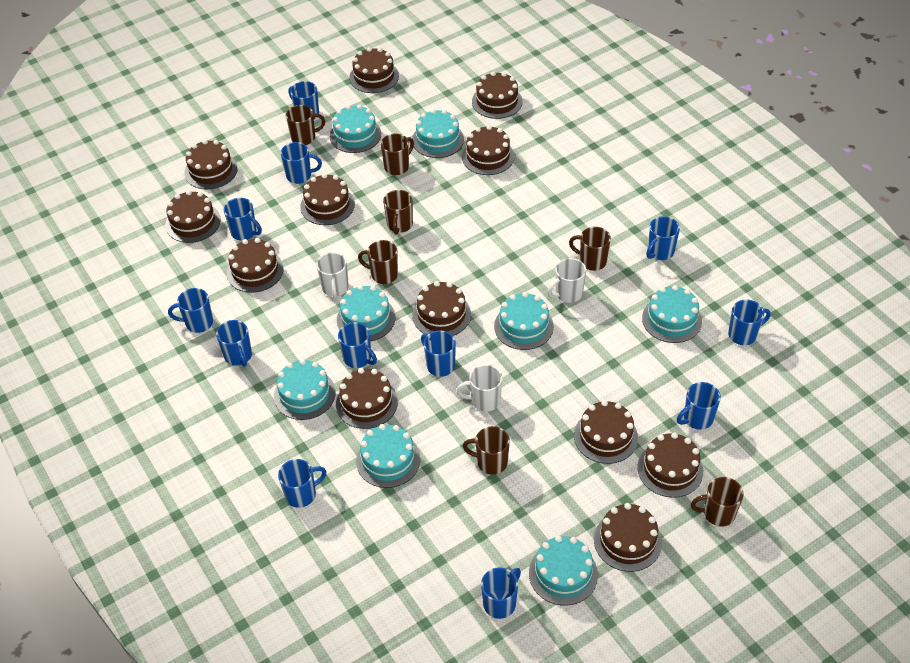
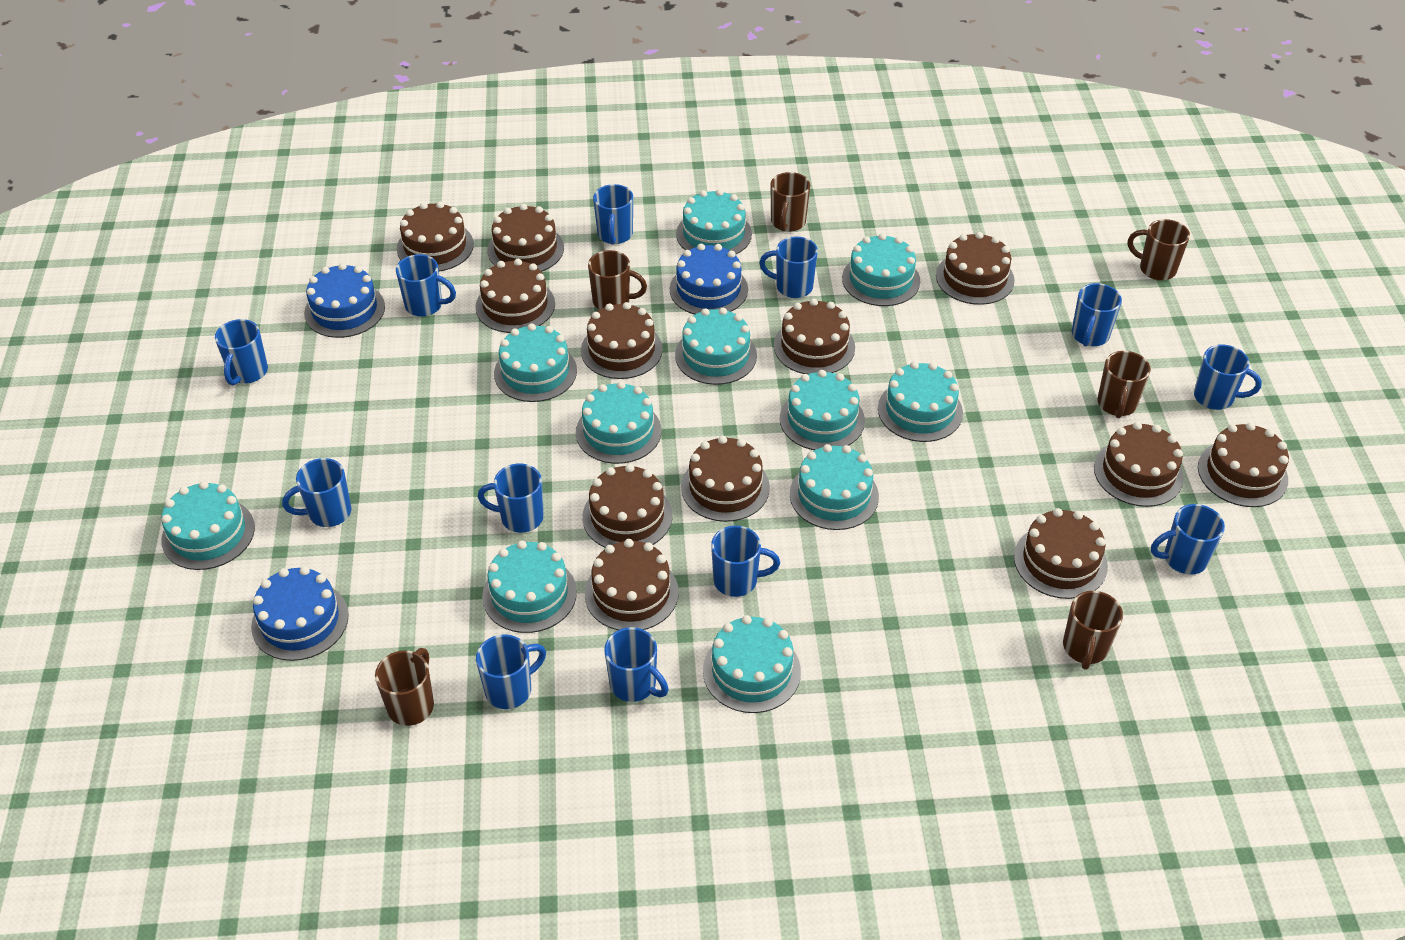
blue cake: 0 -> 3
brown mug: 7 -> 6
turquoise cake: 8 -> 11
white mug: 3 -> 0

